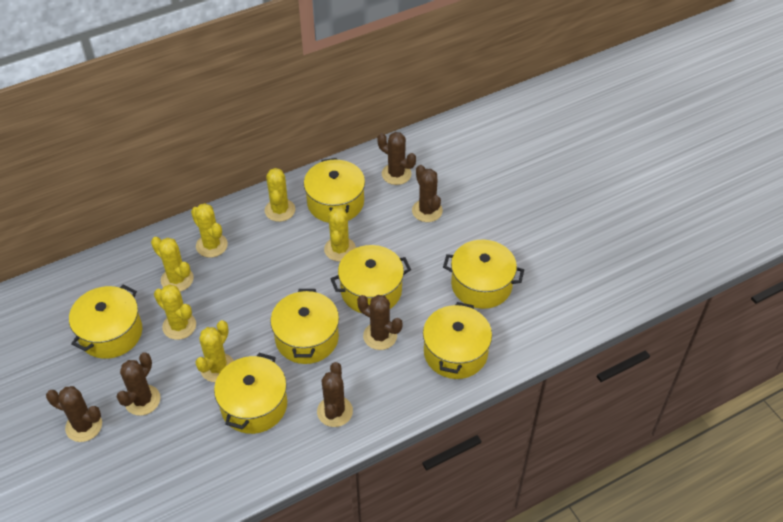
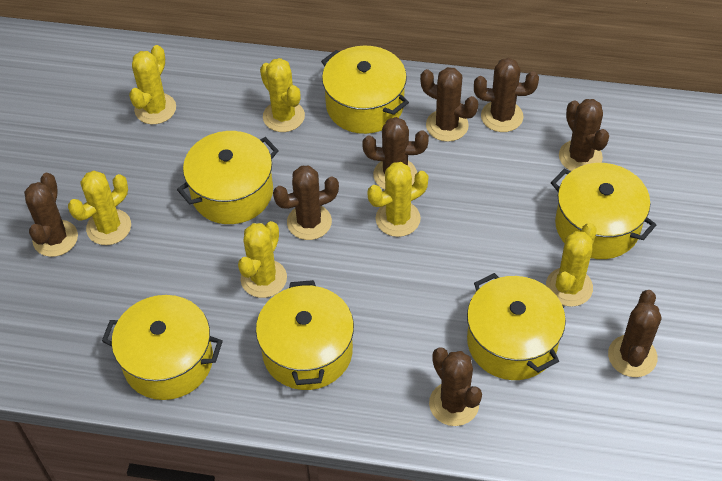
brown cactus: 6 -> 8
yellow pot: 7 -> 6

